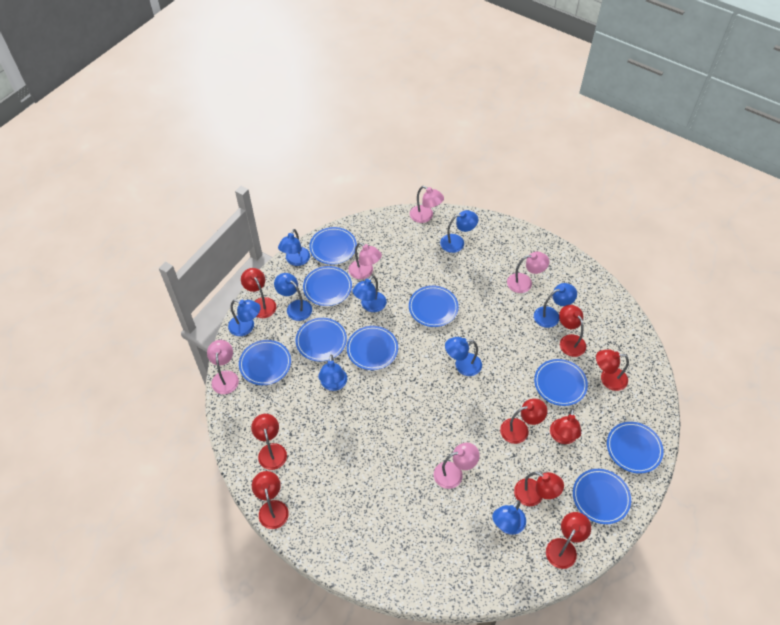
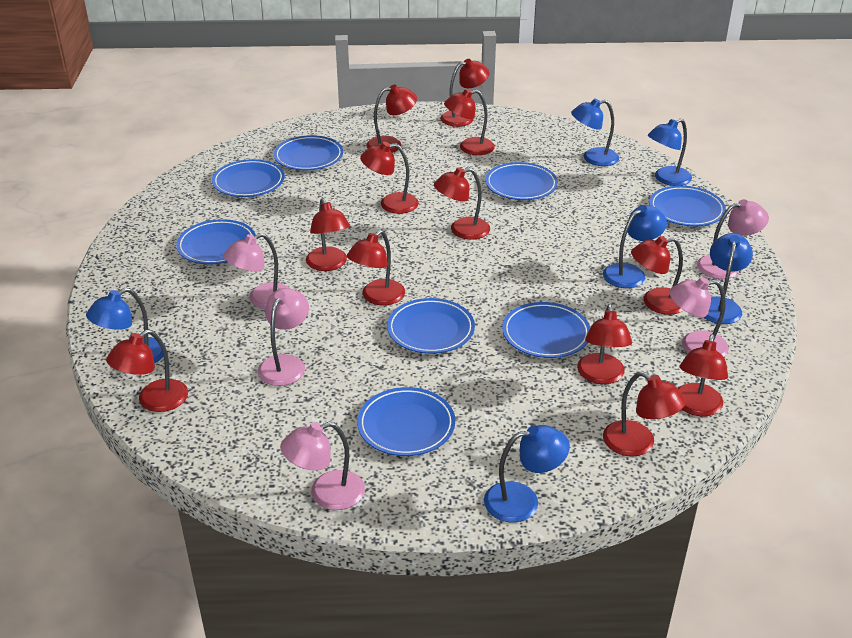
blue lamp: 9 -> 6
blue plate: 9 -> 8
red lamp: 9 -> 12

